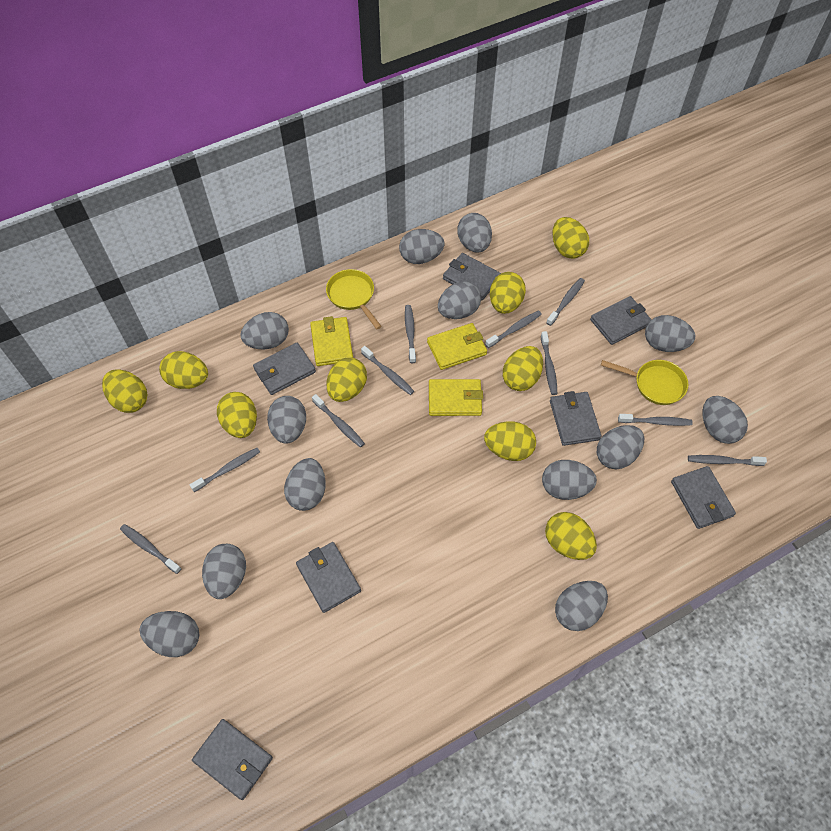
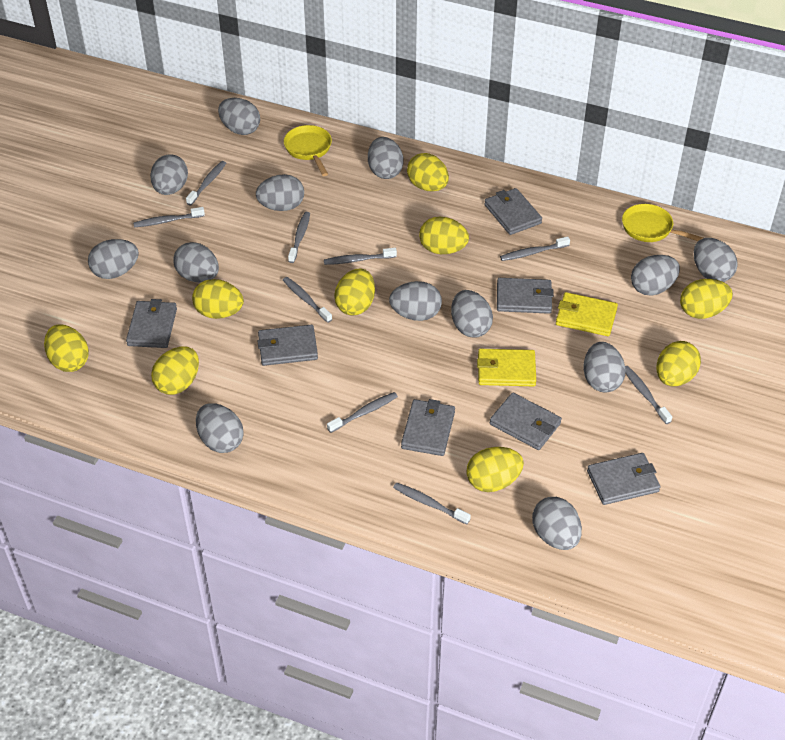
grey toothbrush: 10 -> 9
yellow wallet: 3 -> 2

